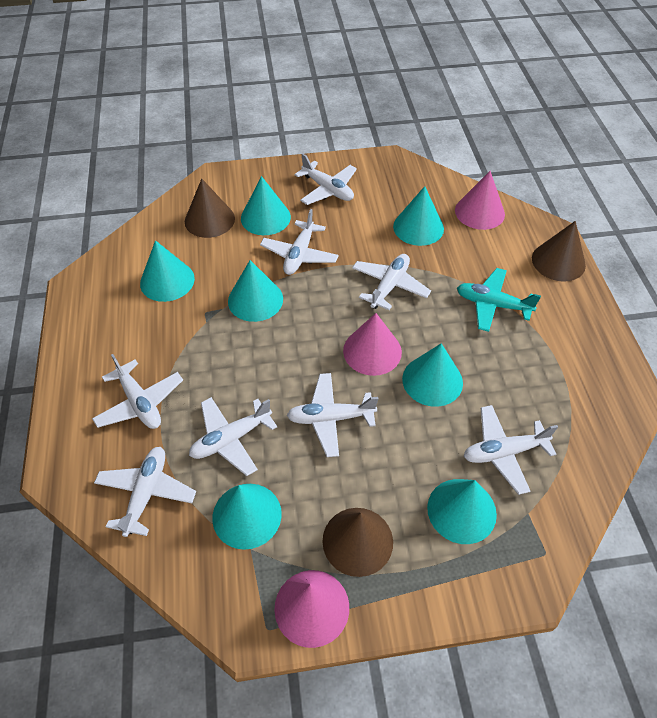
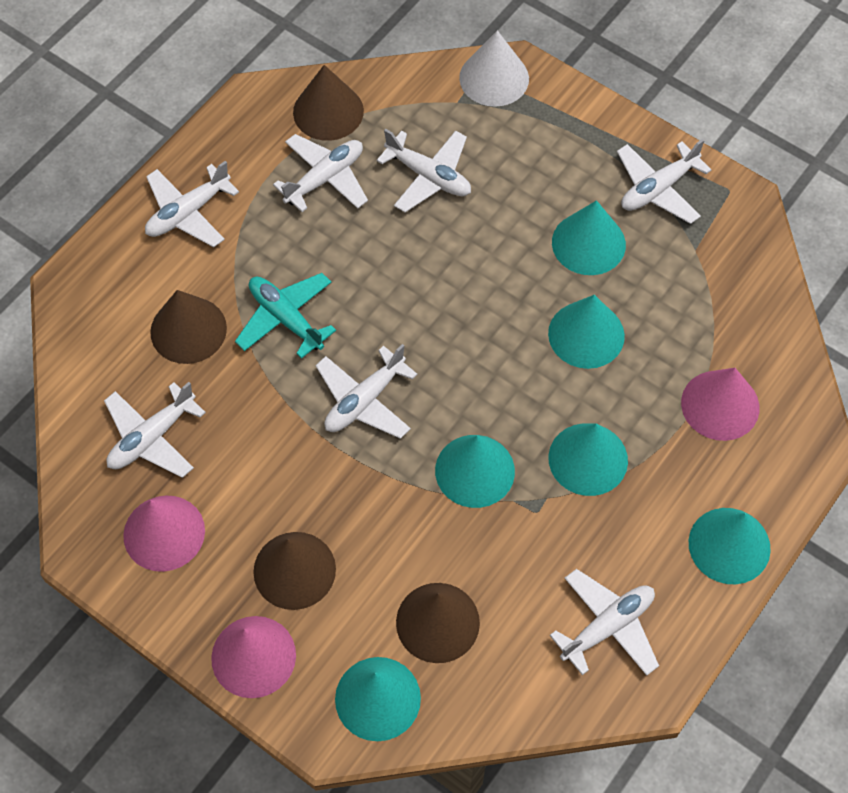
brown cone: 3 -> 4
turquoise cone: 7 -> 6
white cone: 0 -> 1
white plane: 8 -> 7

